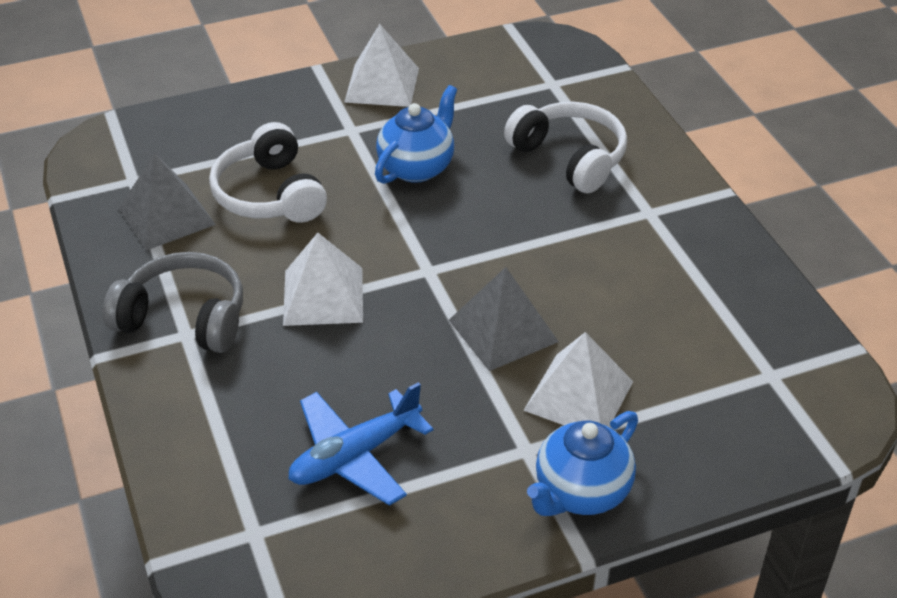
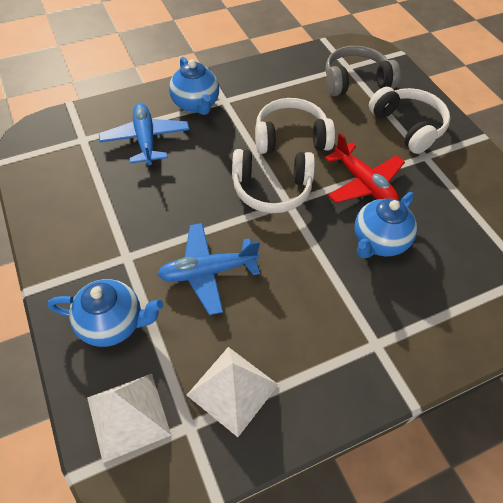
blue plane: 1 -> 2
blue teapot: 2 -> 3
grey pyramid: 2 -> 0
red plane: 0 -> 1
white headphones: 2 -> 3
white pyramid: 3 -> 2

